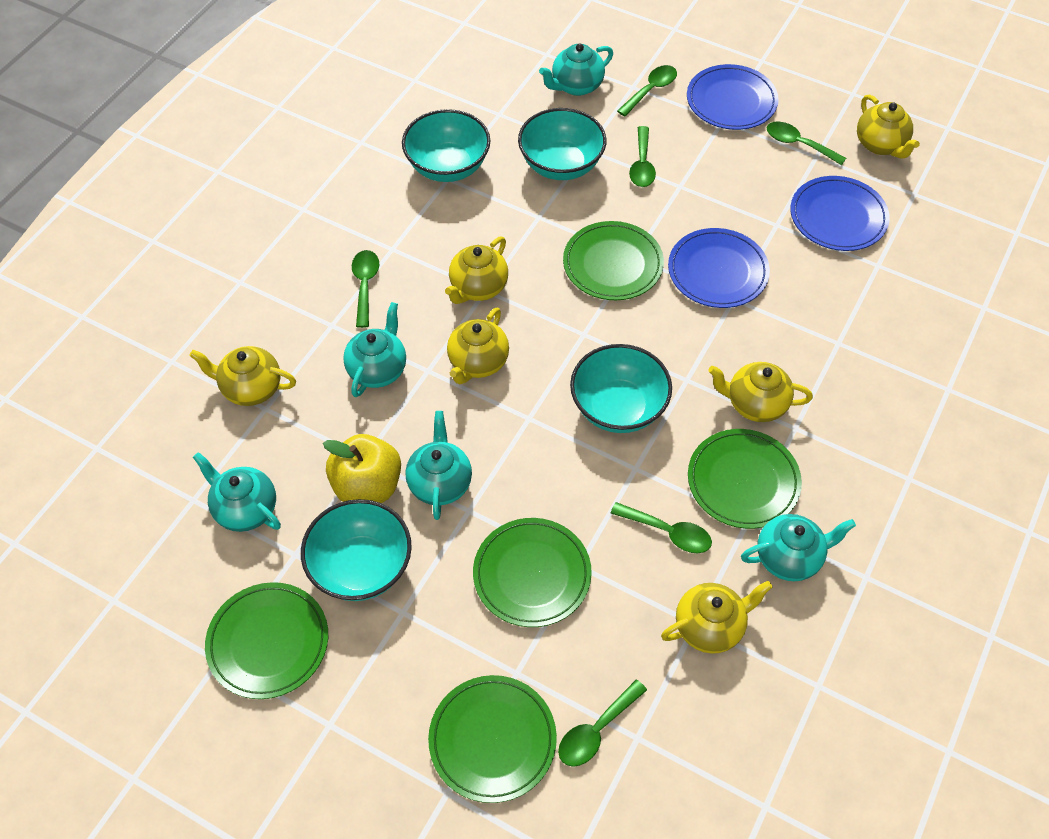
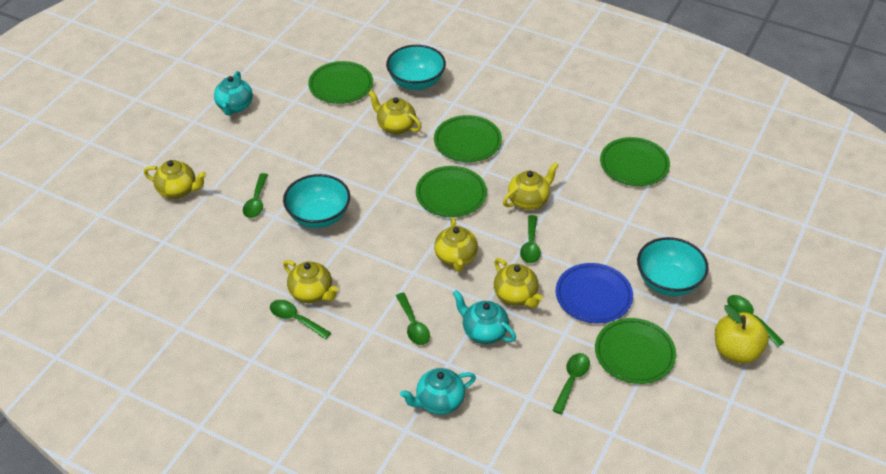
blue plate: 3 -> 1
turquoise bowl: 4 -> 3
turquoise teapot: 5 -> 3

